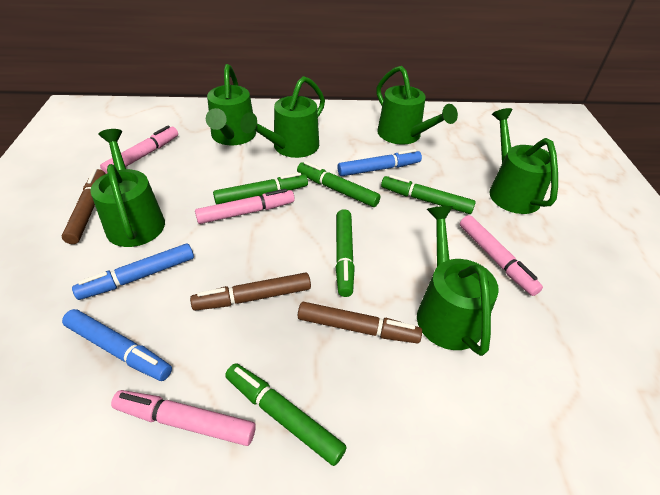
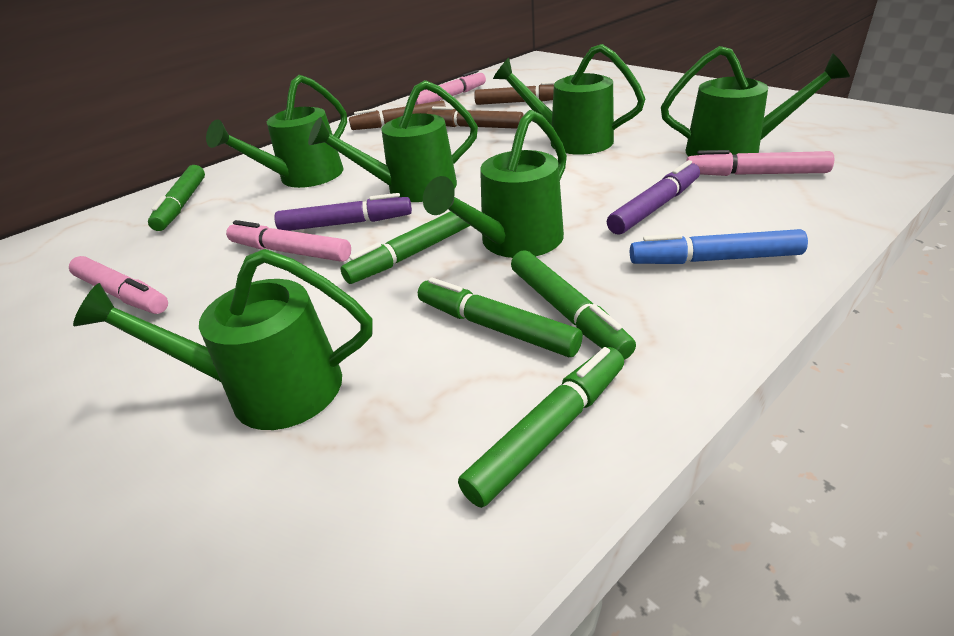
blue marker: 3 -> 1
purple marker: 0 -> 2

